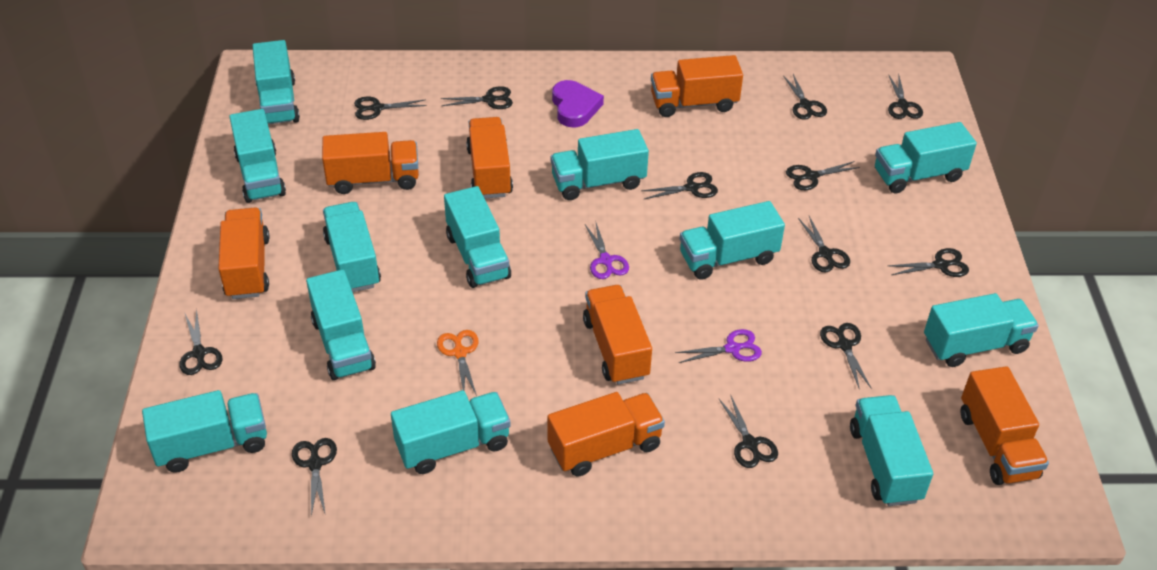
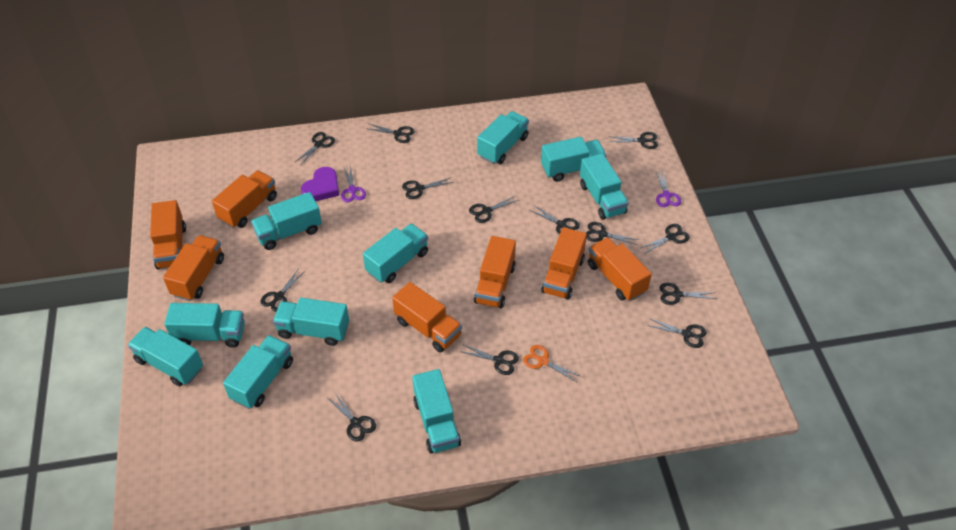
black scissors: 12 -> 13
turquoise truck: 12 -> 10

